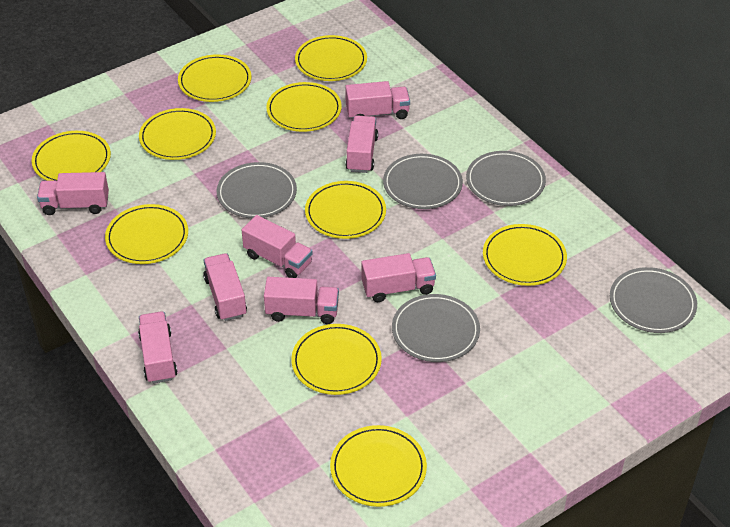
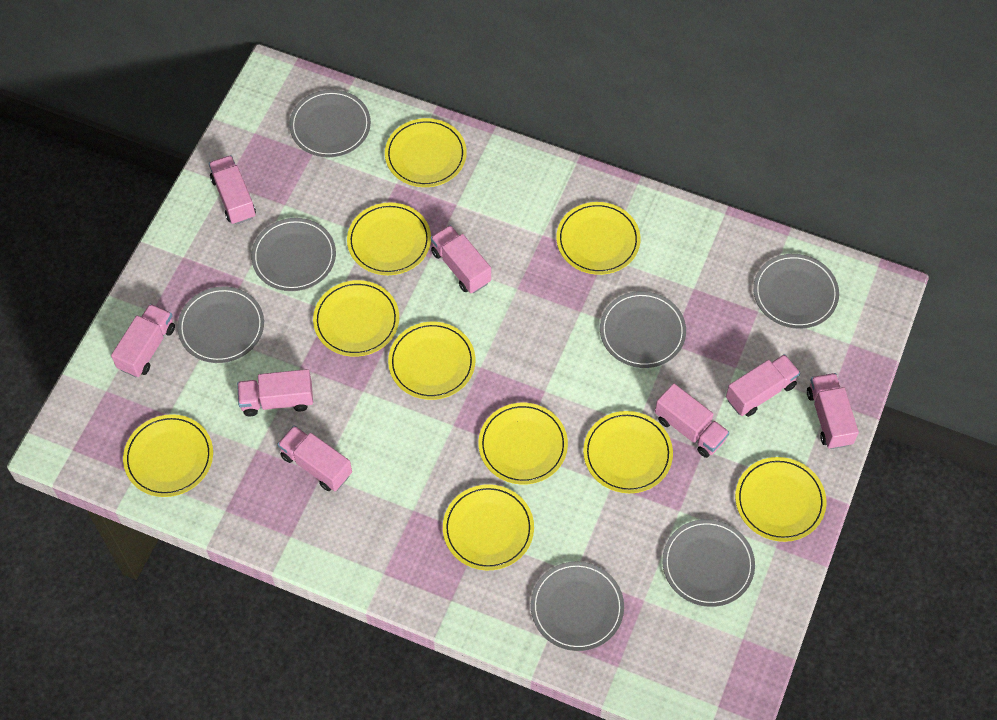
grey plate: 5 -> 7

